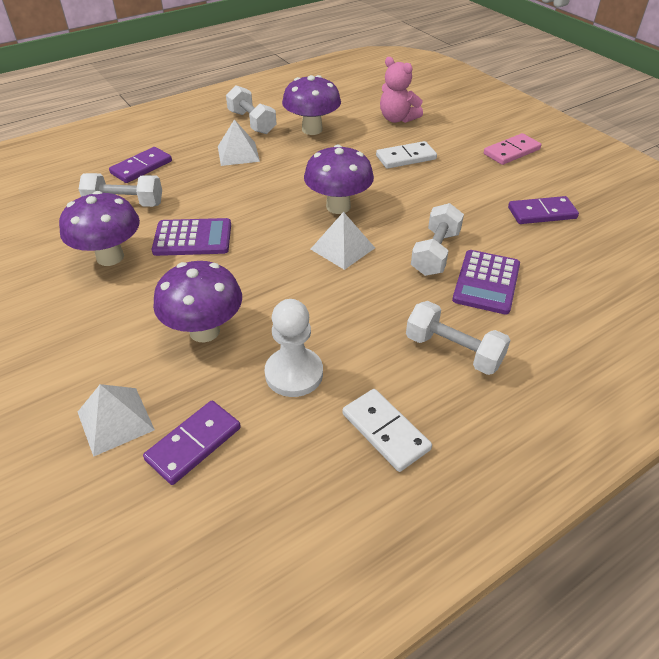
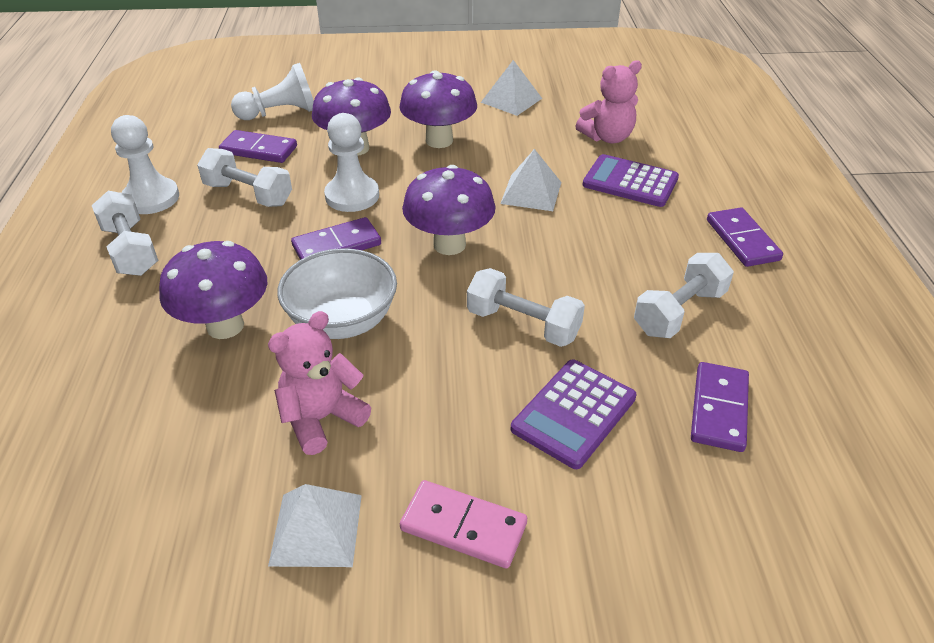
pink teddy bear: 1 -> 2
purple domino: 3 -> 4
white bowl: 0 -> 1
white domino: 2 -> 0
white pawn: 1 -> 3

